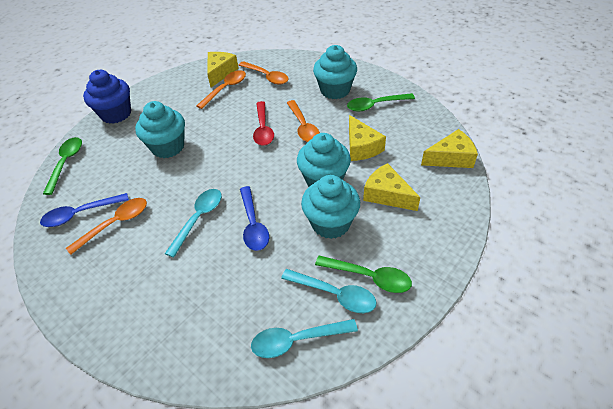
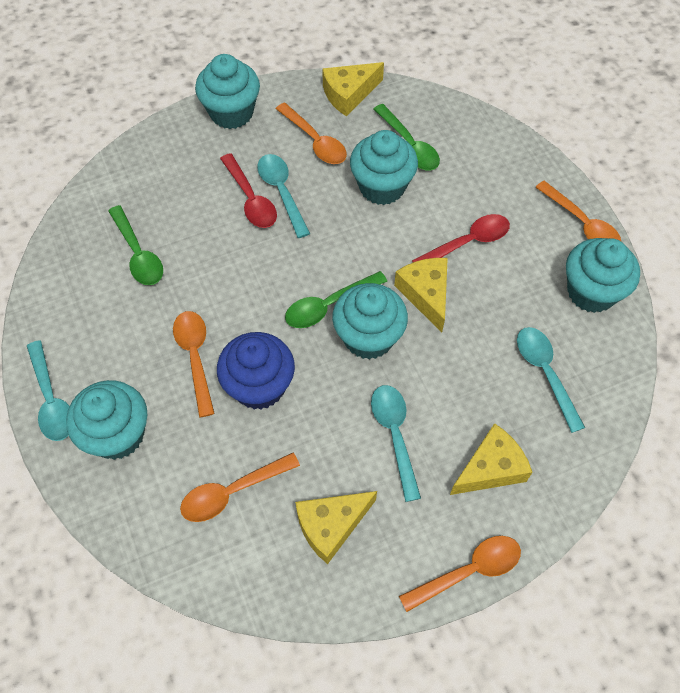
blue spoon: 2 -> 0
orange spoon: 4 -> 5
red spoon: 1 -> 2
turquoise cupcake: 4 -> 5
turquoise spoon: 3 -> 4

